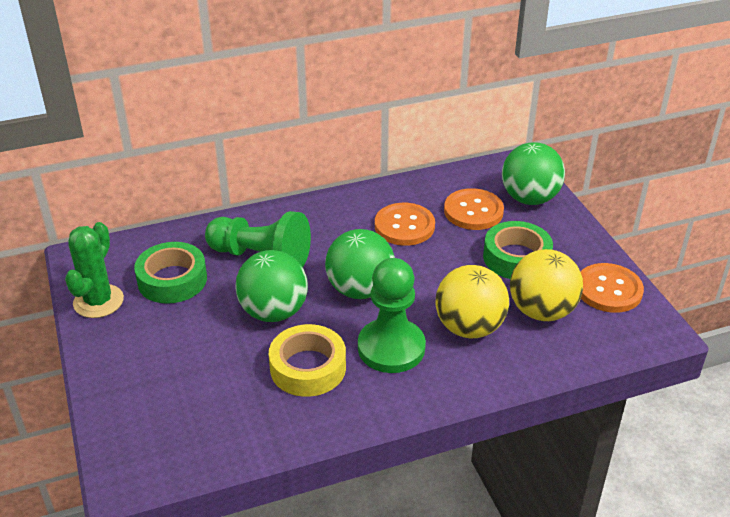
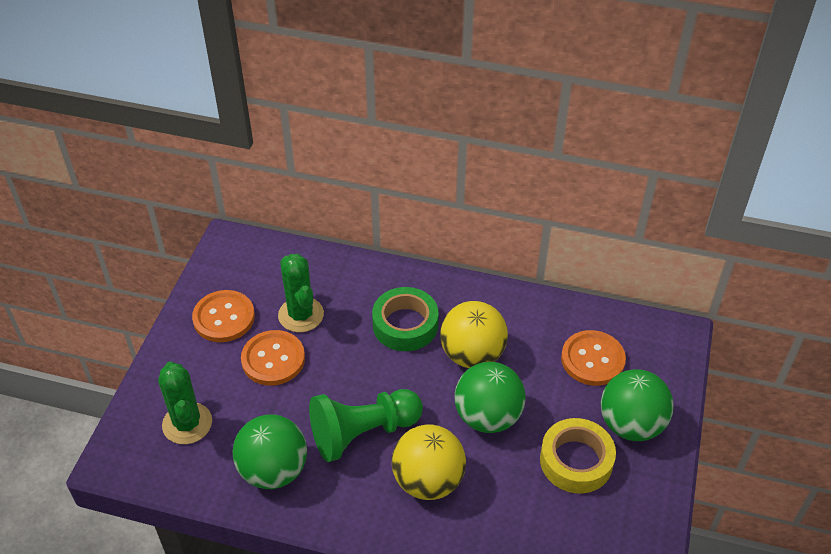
green cactus: 1 -> 2
green pawn: 2 -> 1
green tape: 2 -> 1

